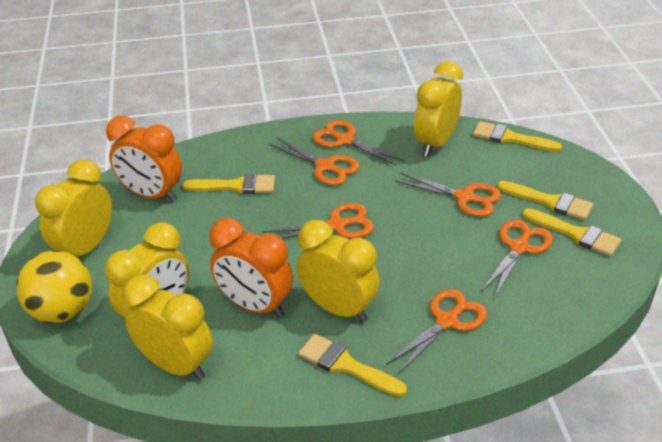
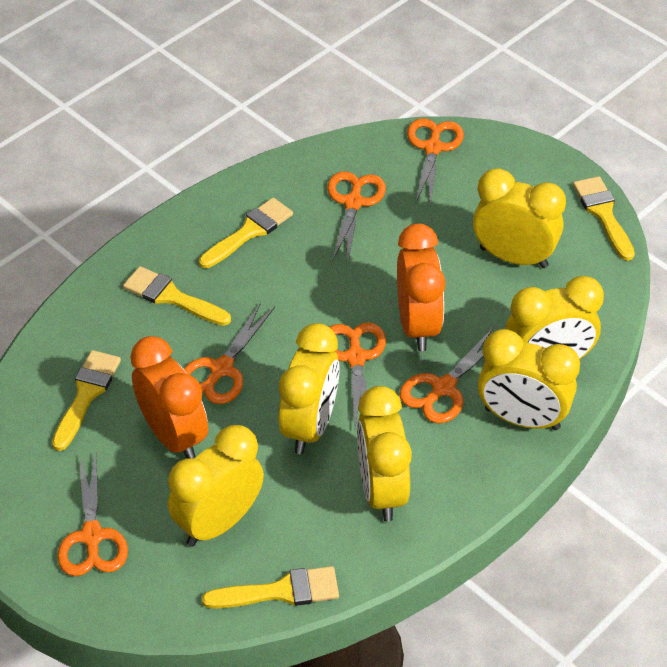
yellow ball: 1 -> 0
yellow clock: 5 -> 6

